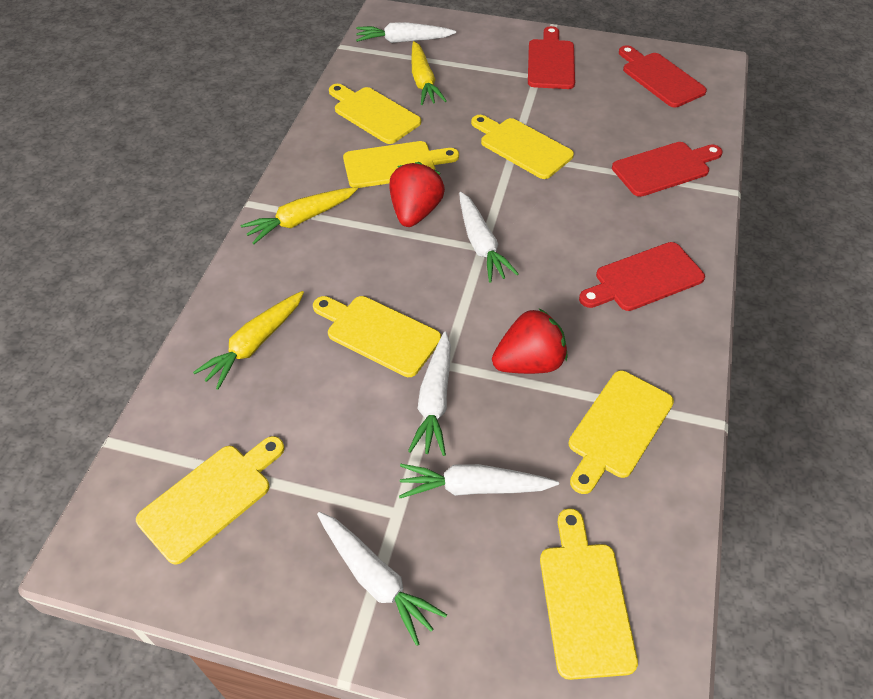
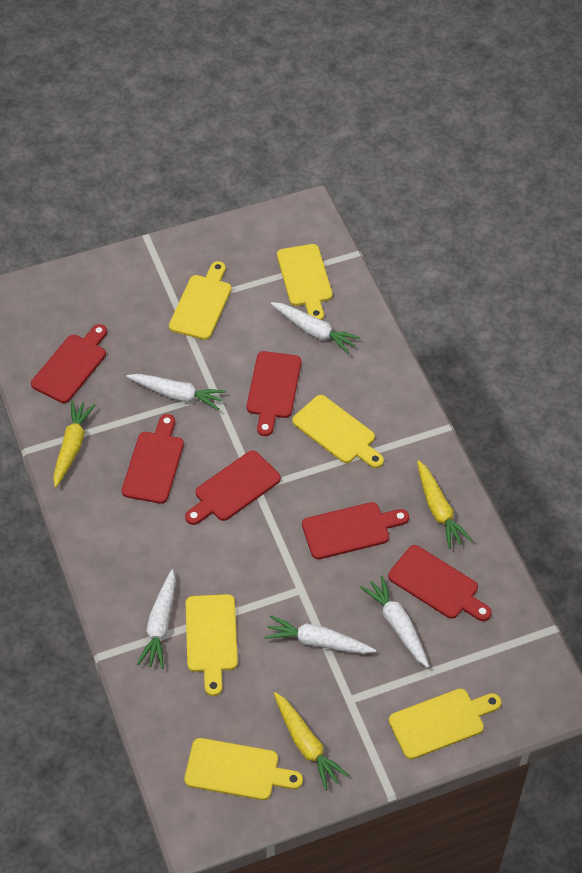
red cutting board: 4 -> 6
red strawberry: 2 -> 0
yellow cutting board: 7 -> 6

